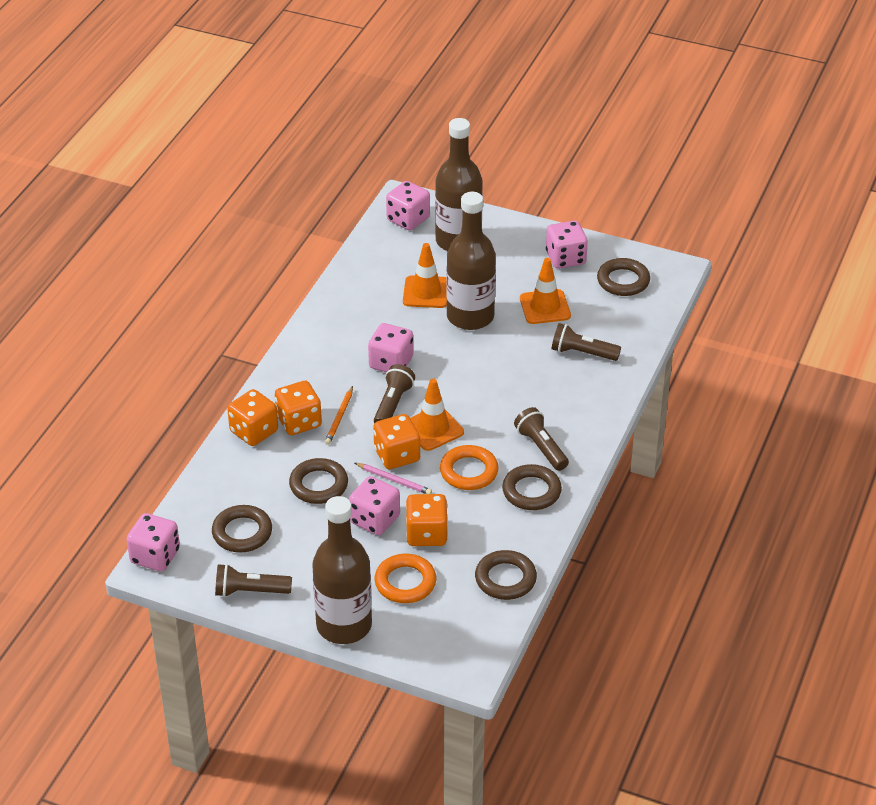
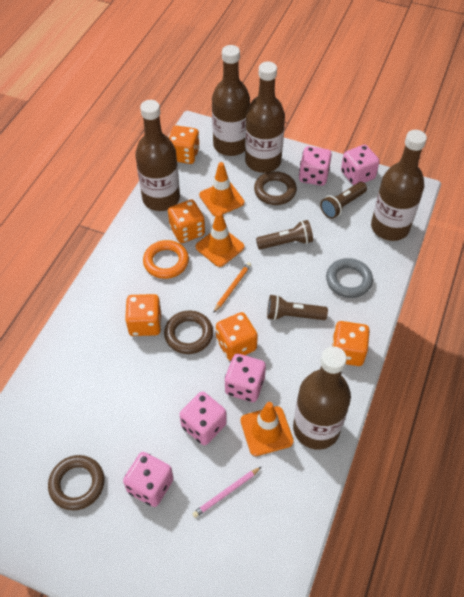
brown bottle: 3 -> 5
brown flashlight: 4 -> 3
brown ring: 5 -> 3
grey ring: 0 -> 1
orange dice: 4 -> 5
orange ring: 2 -> 1

